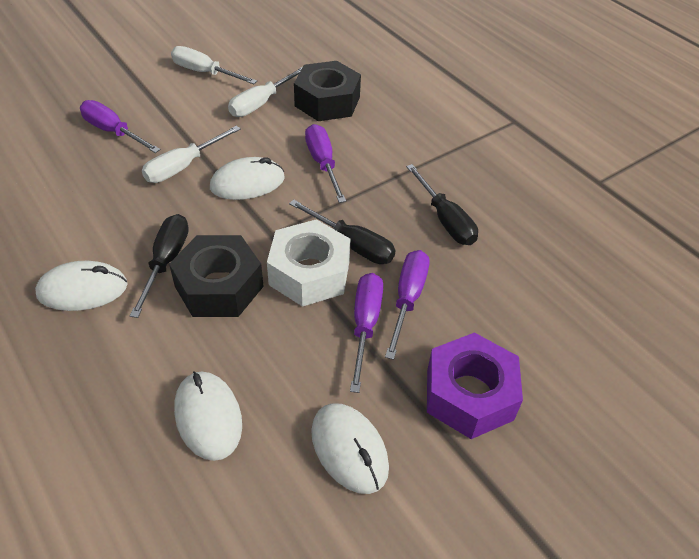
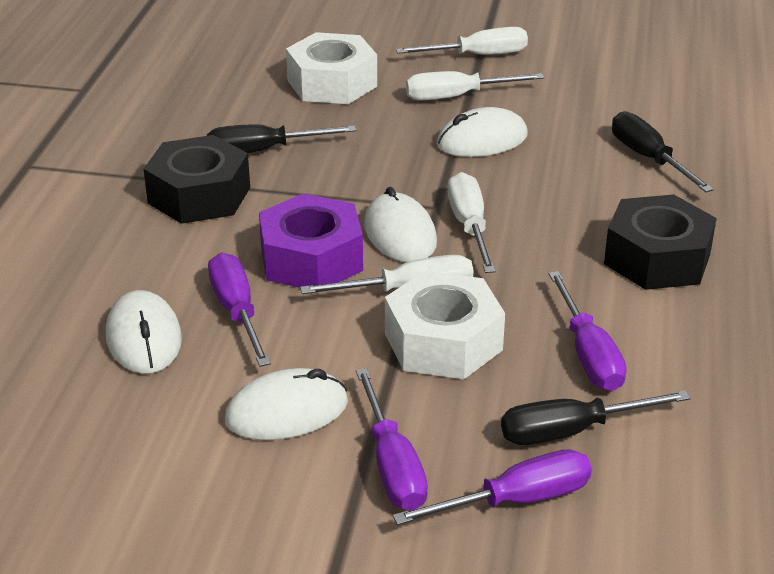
white nut: 1 -> 2
white screwdriver: 3 -> 4

